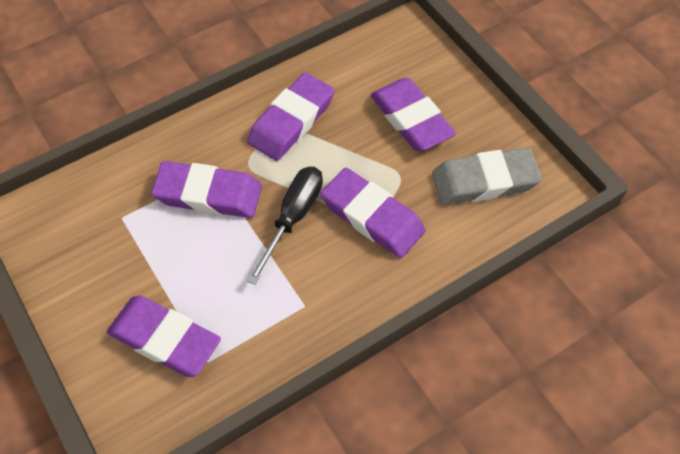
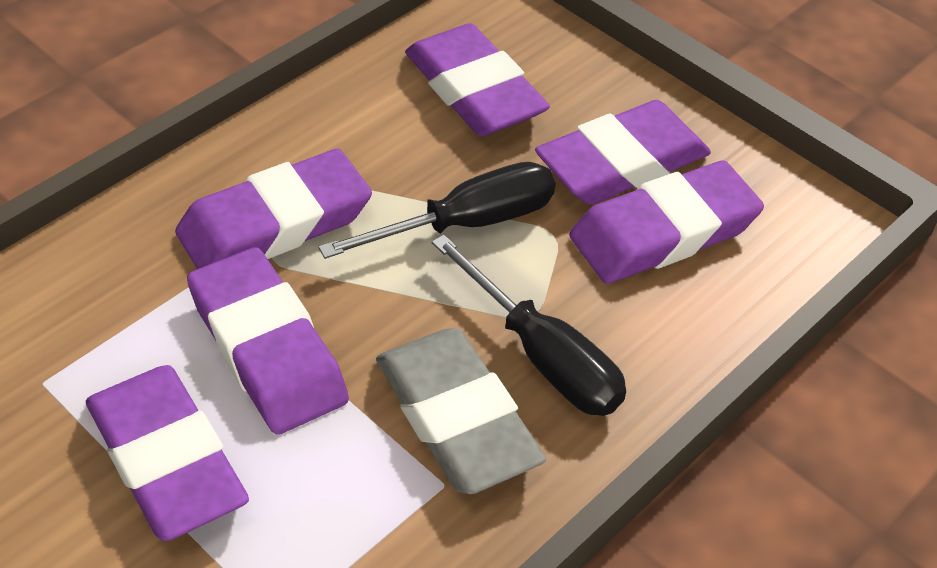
black screwdriver: 1 -> 2
purple eraser: 5 -> 6

